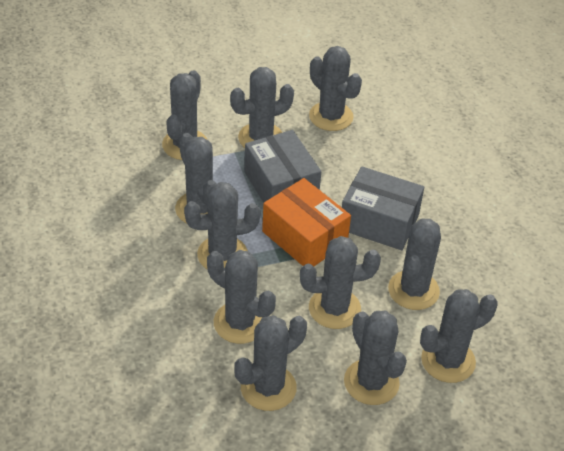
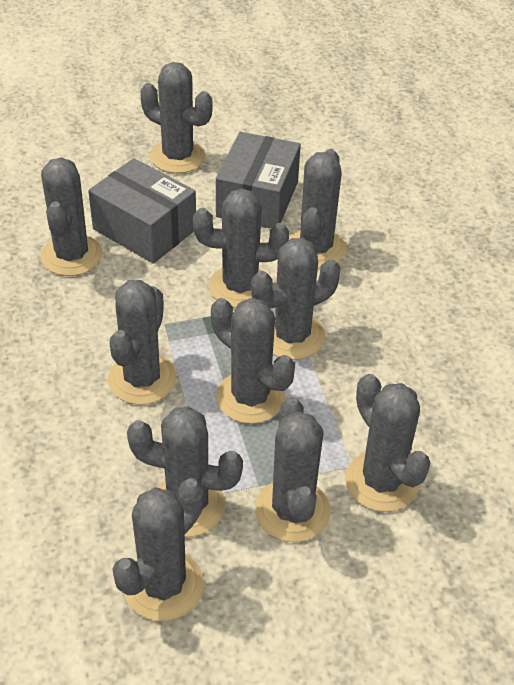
orange box: 1 -> 0

